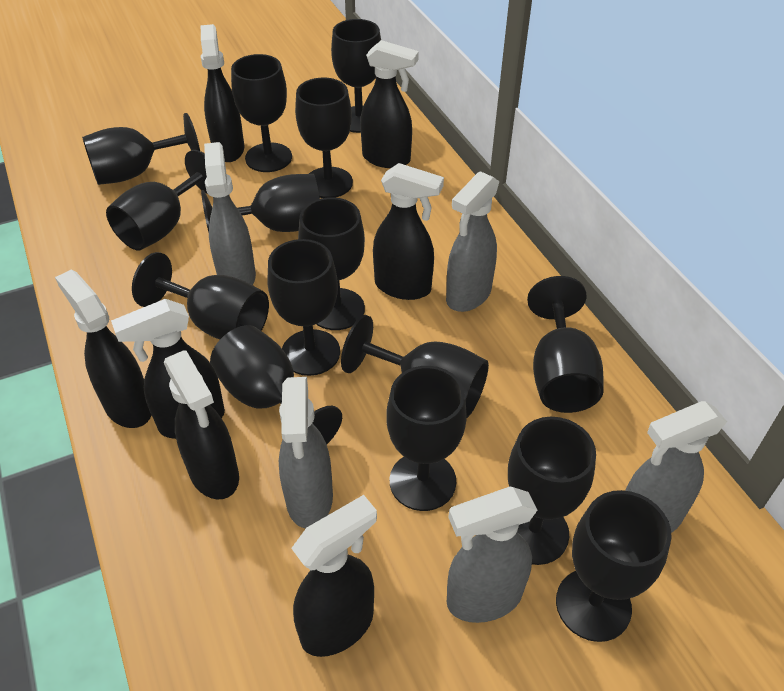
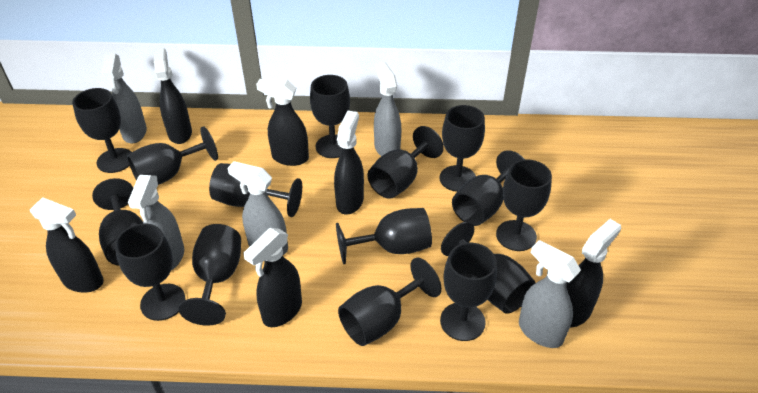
black spray bottle: 7 -> 6

